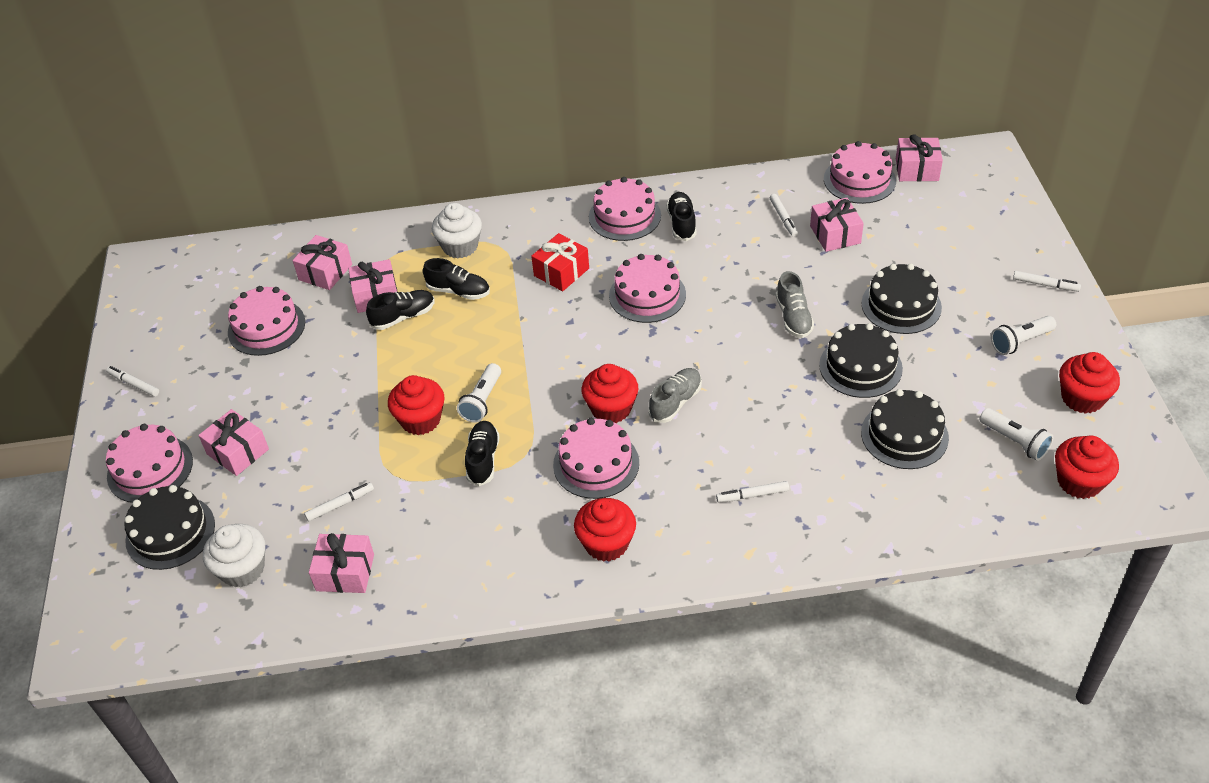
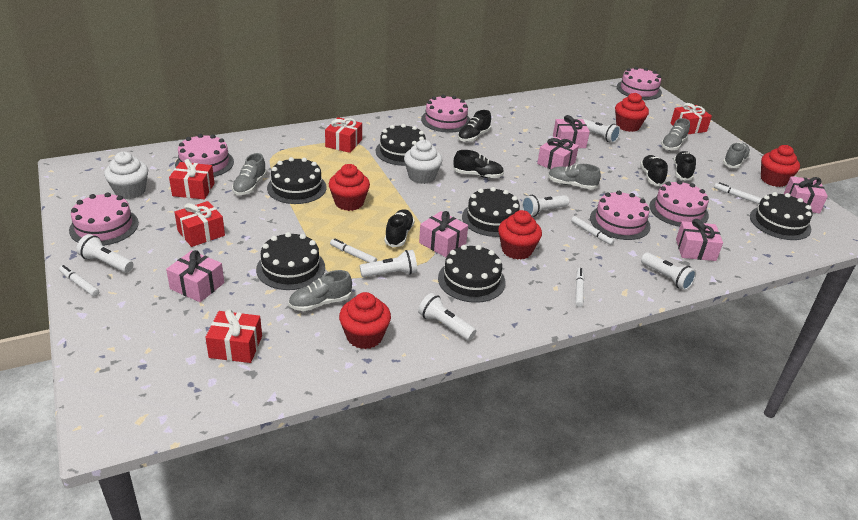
black cake: 4 -> 6
black shoe: 4 -> 5
grey shoe: 2 -> 5
red gift: 1 -> 5
white flashlight: 3 -> 6

